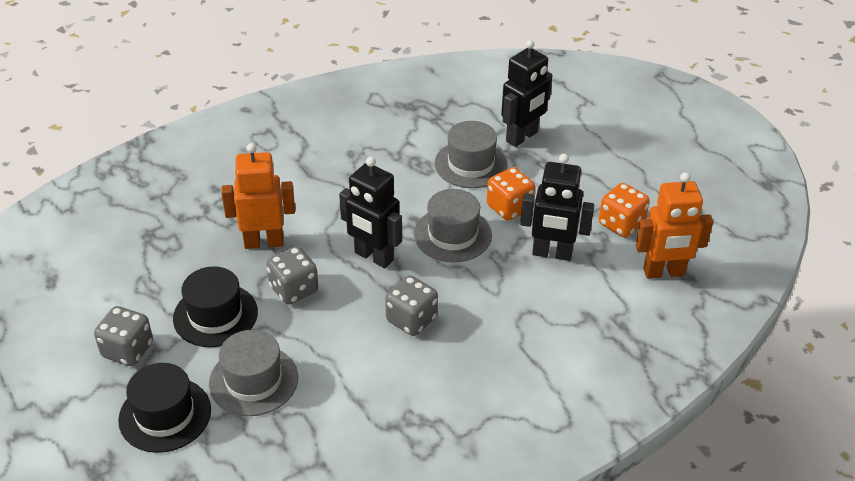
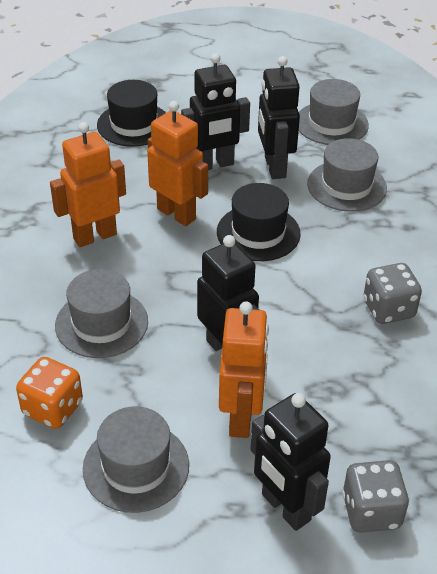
black robot: 3 -> 4
grey dice: 3 -> 2
grey hat: 3 -> 4
orange dice: 2 -> 1
orange robot: 2 -> 3

